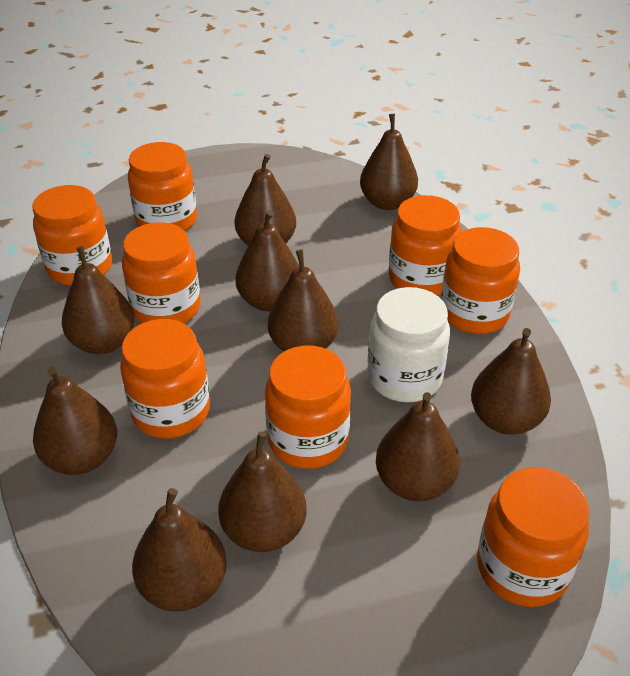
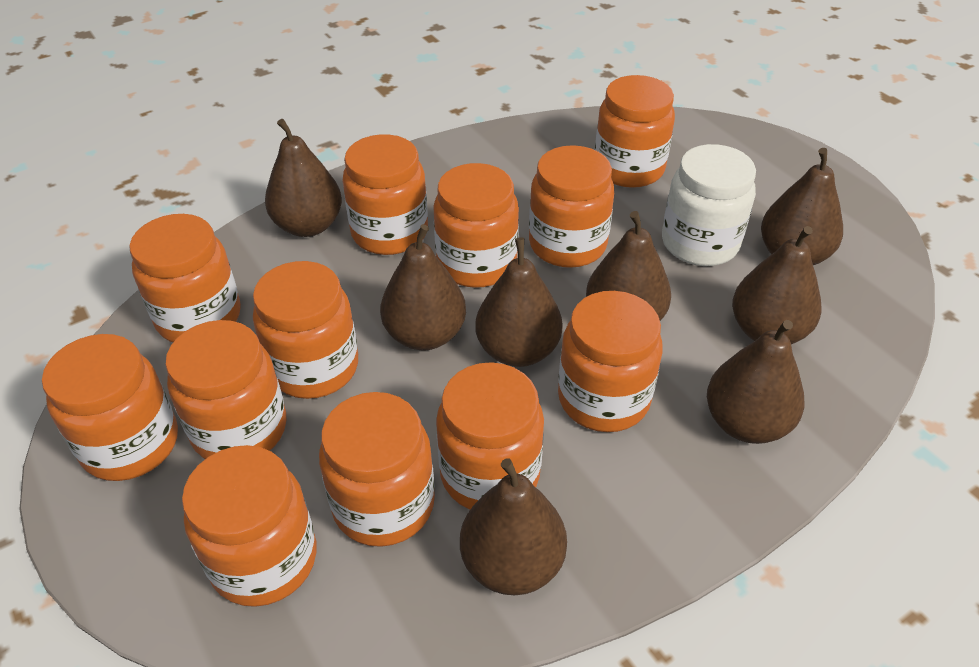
brown pear: 10 -> 8
orange jar: 8 -> 12

